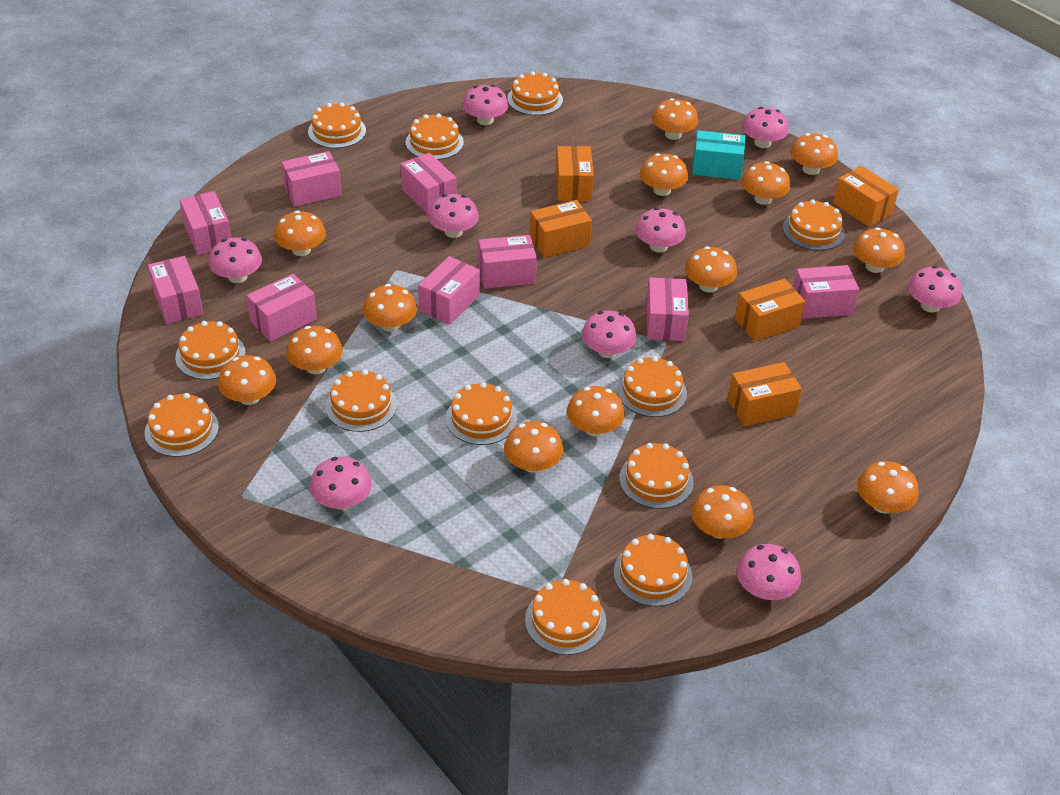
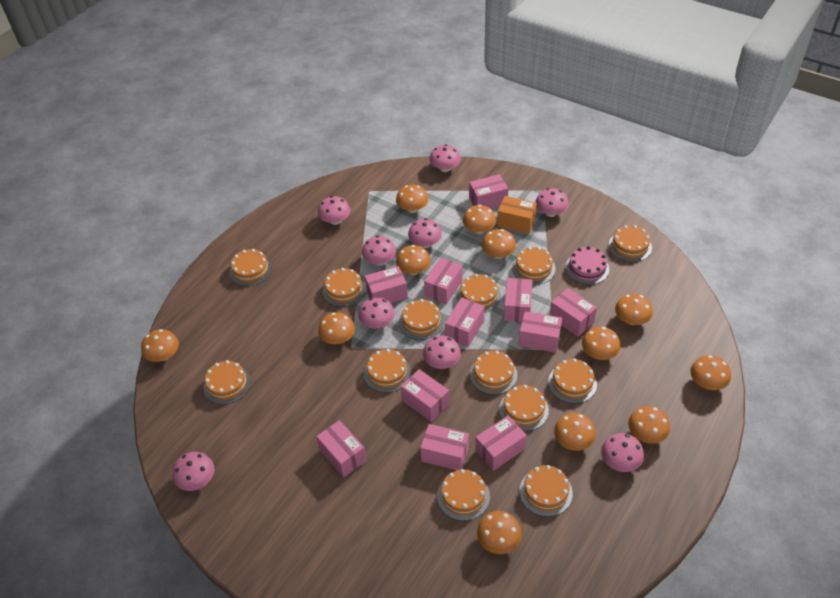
orange box: 5 -> 1
orange cake: 12 -> 13
orange mushroom: 14 -> 12
pink box: 9 -> 11
pink cake: 0 -> 1
turquoise box: 1 -> 0

